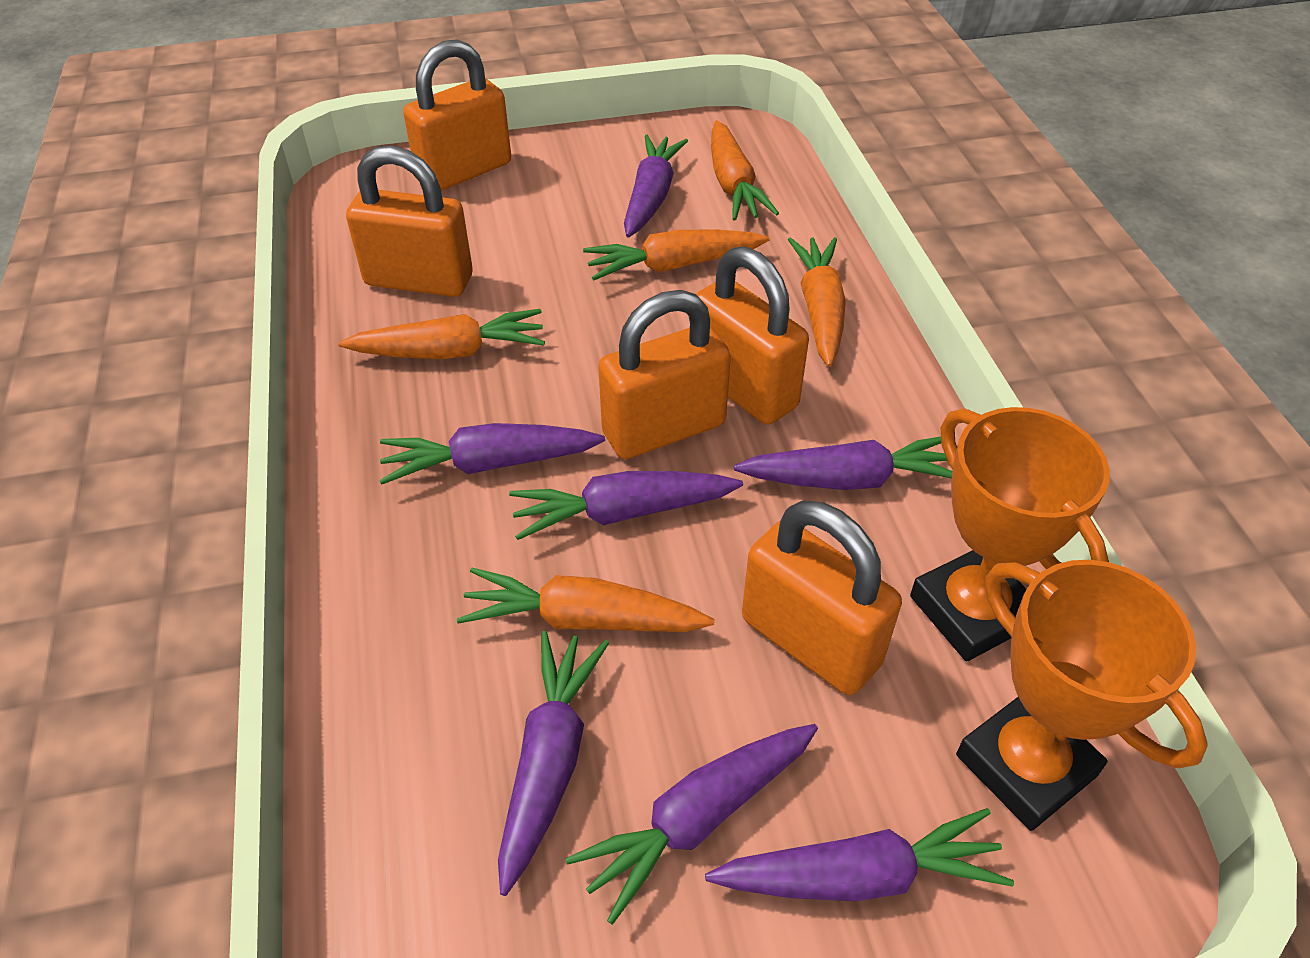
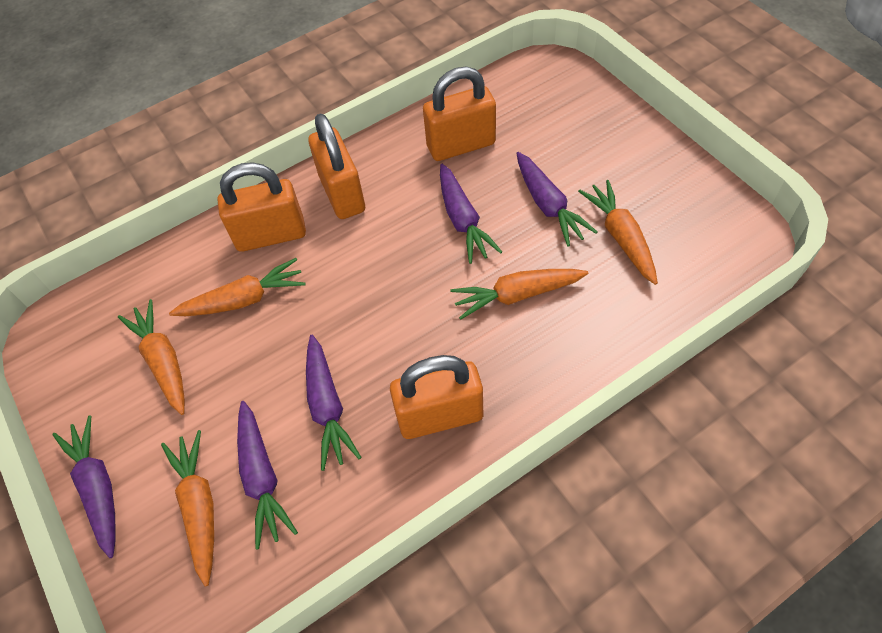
orange padlock: 5 -> 4
orange trophy: 2 -> 0
purple carrot: 7 -> 5

